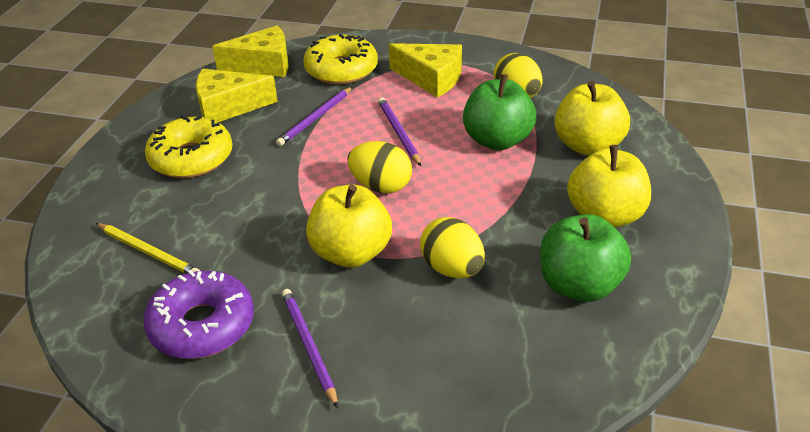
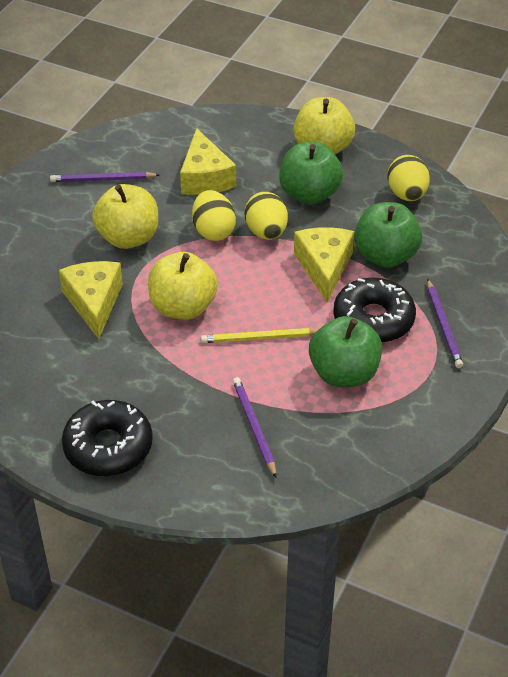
black donut: 0 -> 2
green apple: 2 -> 3
purple donut: 1 -> 0
yellow donut: 2 -> 0

